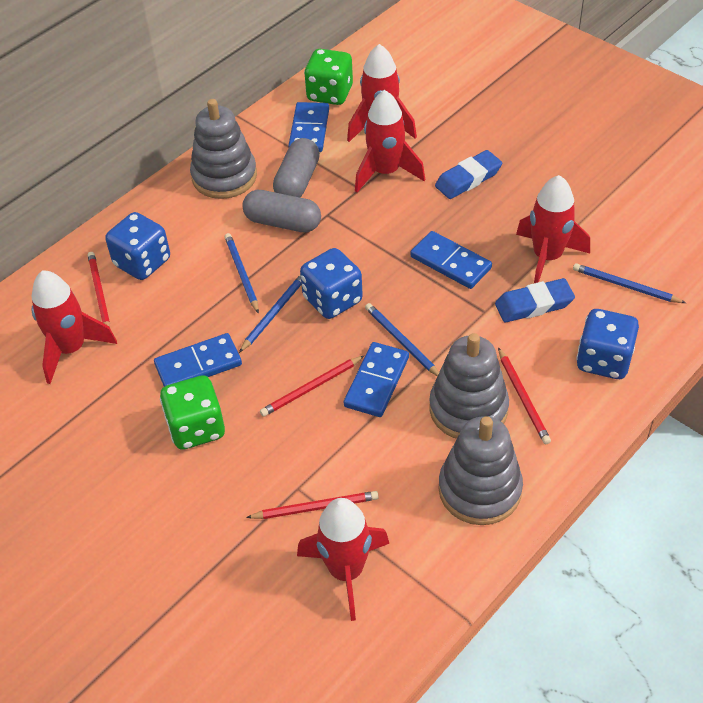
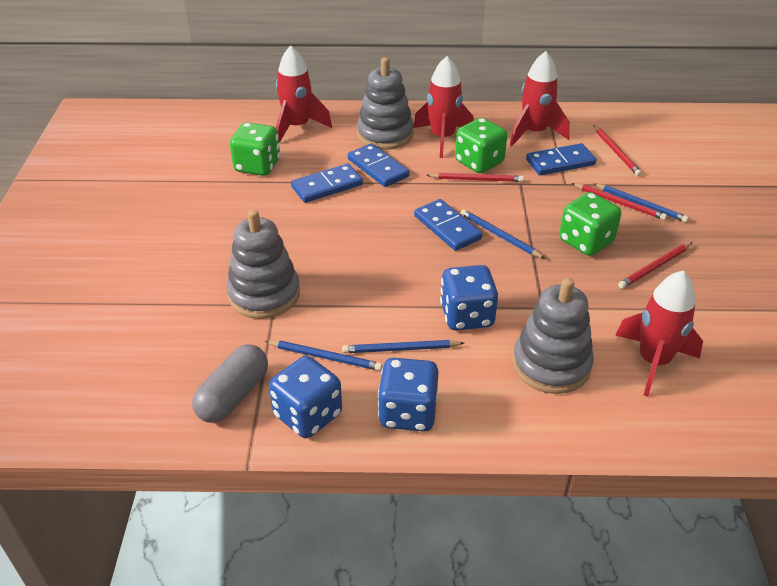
blue eraser: 2 -> 0
green dice: 2 -> 3
grey capsule: 2 -> 1
red rocket: 5 -> 4

